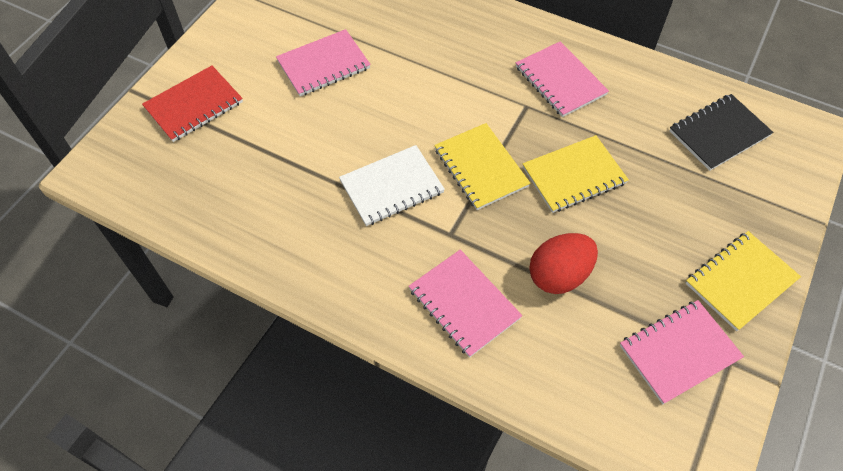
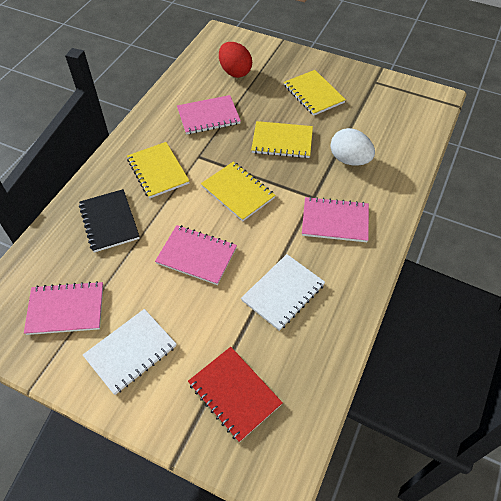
white egg: 0 -> 1
white notebook: 1 -> 2
yellow notebook: 3 -> 4

